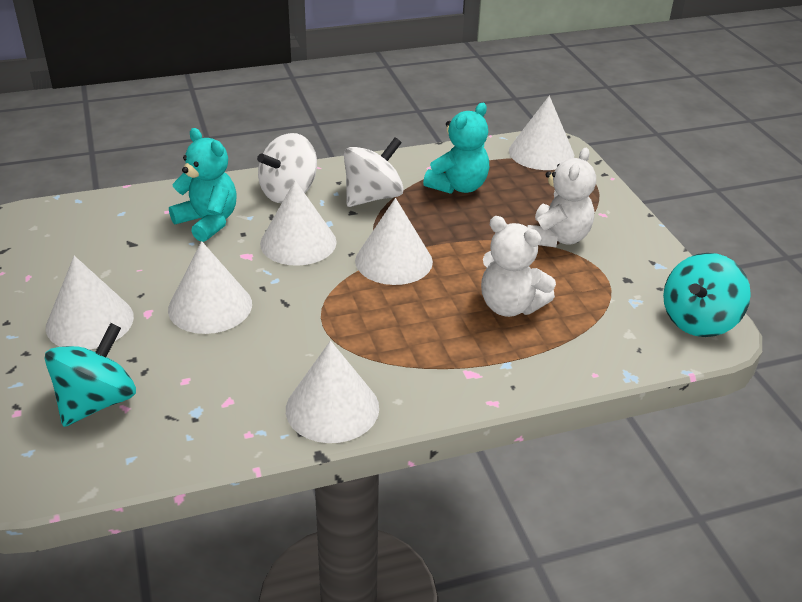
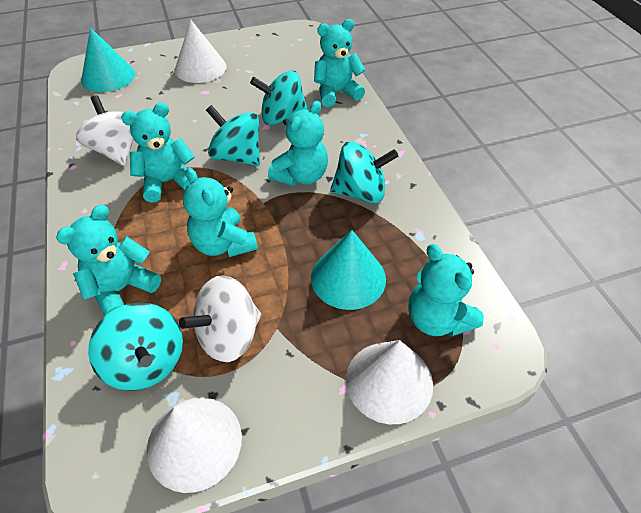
turquoise cone: 0 -> 2
turquoise spinning top: 2 -> 4
turquoise teddy bear: 2 -> 6
white cone: 6 -> 3
white teddy bear: 2 -> 0

